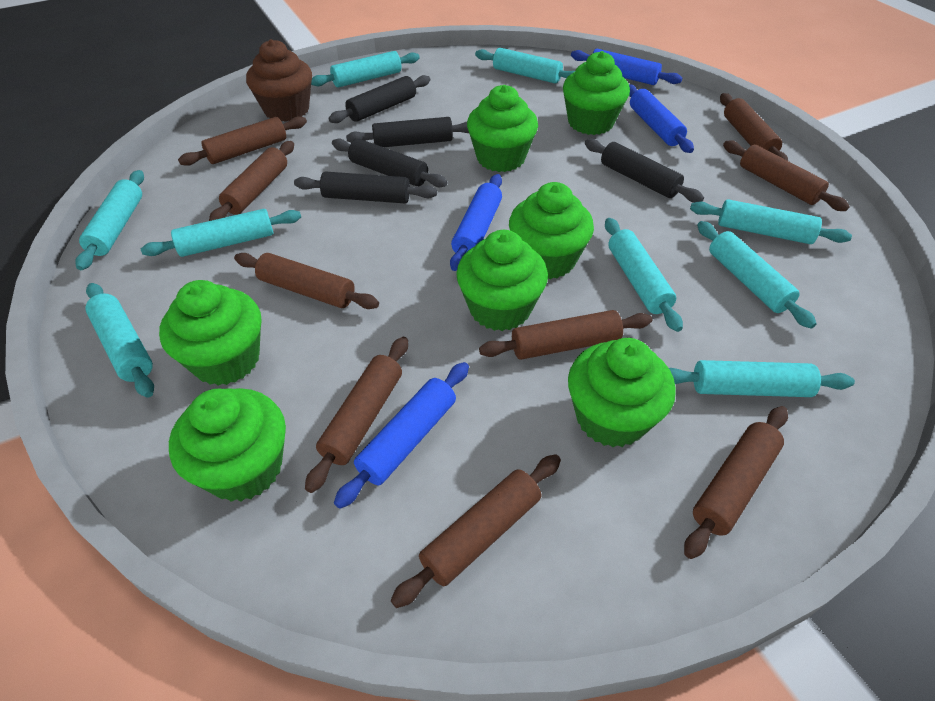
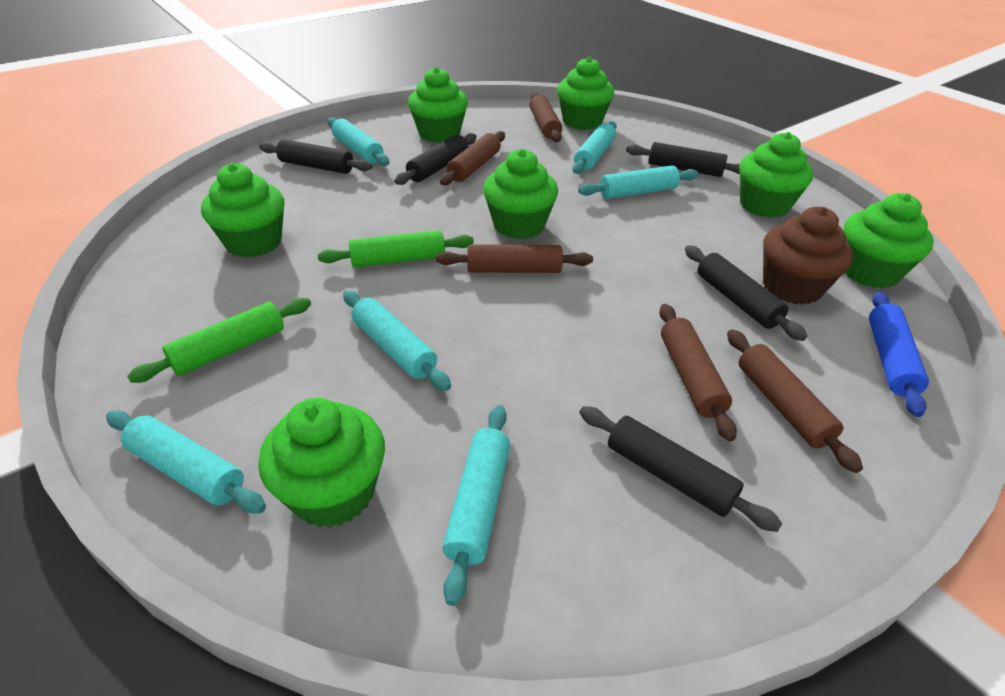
blue rolling pin: 4 -> 1
brown rolling pin: 9 -> 5
green rolling pin: 0 -> 2
turquoise rolling pin: 9 -> 6

